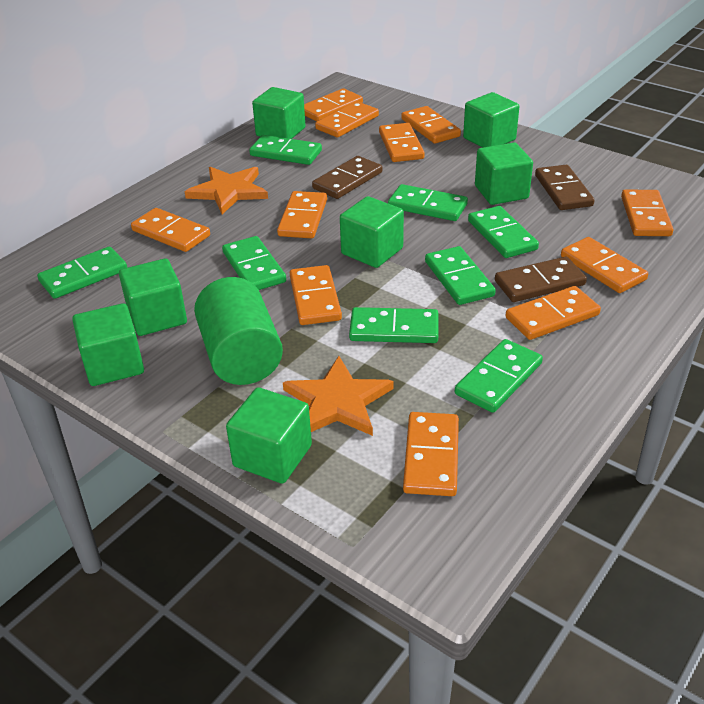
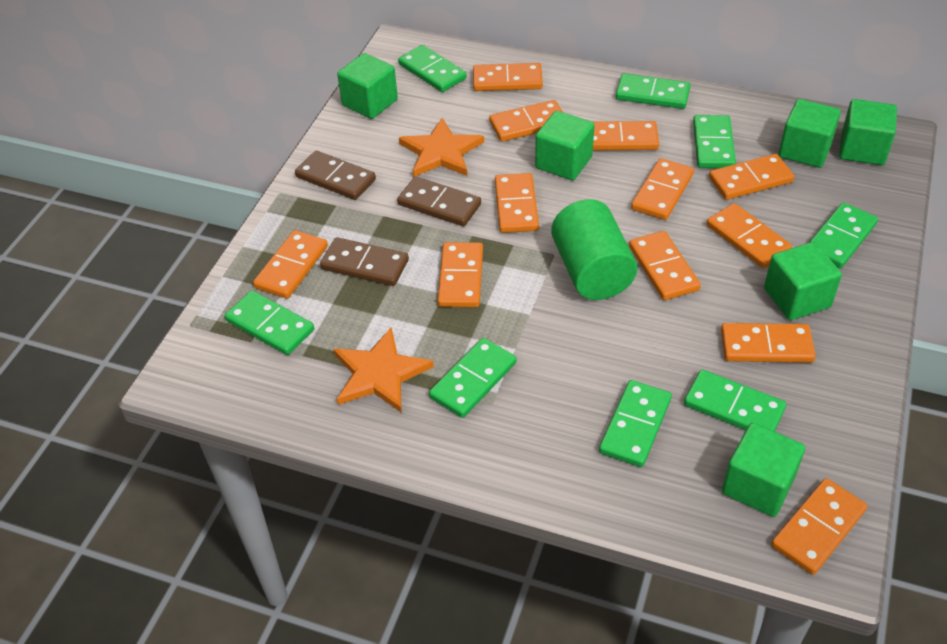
green cube: 7 -> 6
orange domino: 11 -> 12

